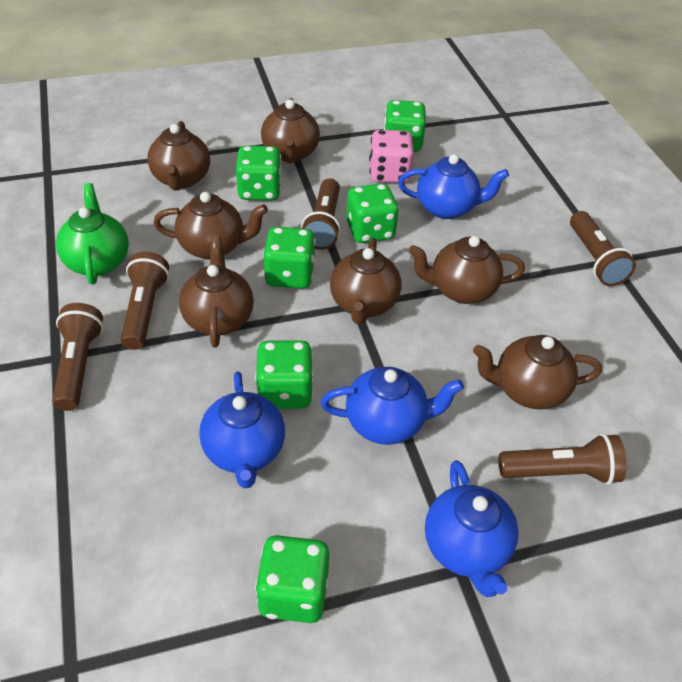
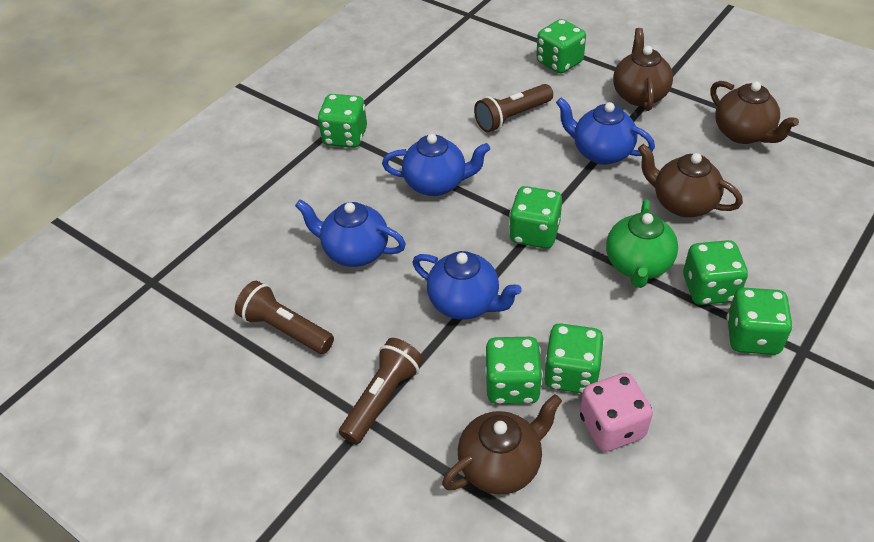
brown flashlight: 5 -> 3
brown teapot: 7 -> 4
green dice: 6 -> 7

